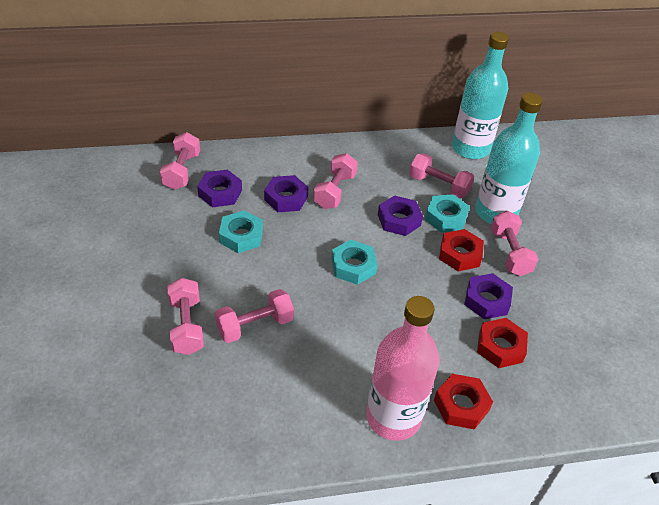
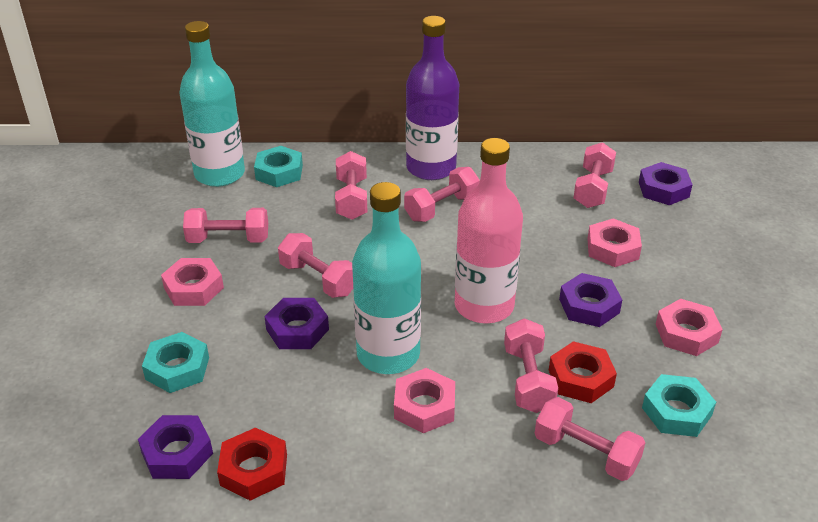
pink dumbbell: 6 -> 7
pink nut: 0 -> 4
purple bottle: 0 -> 1
red nut: 3 -> 2

